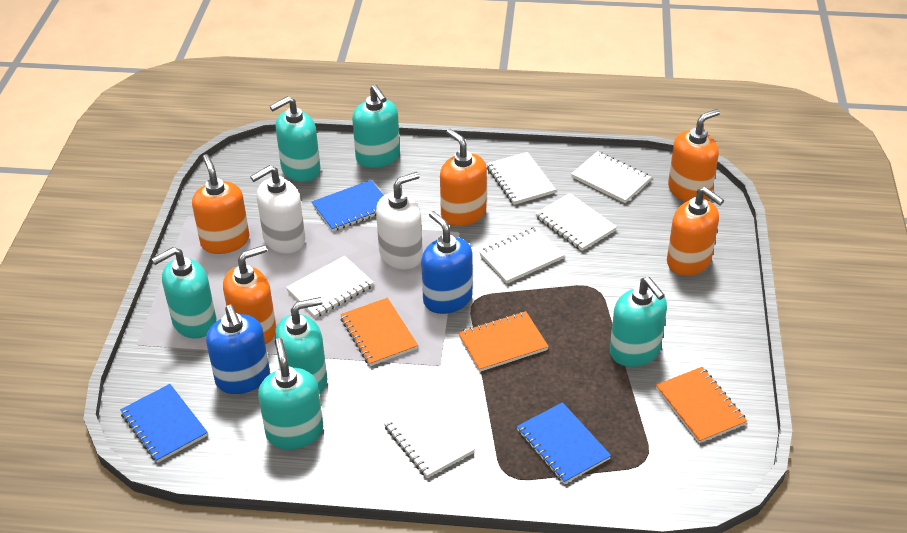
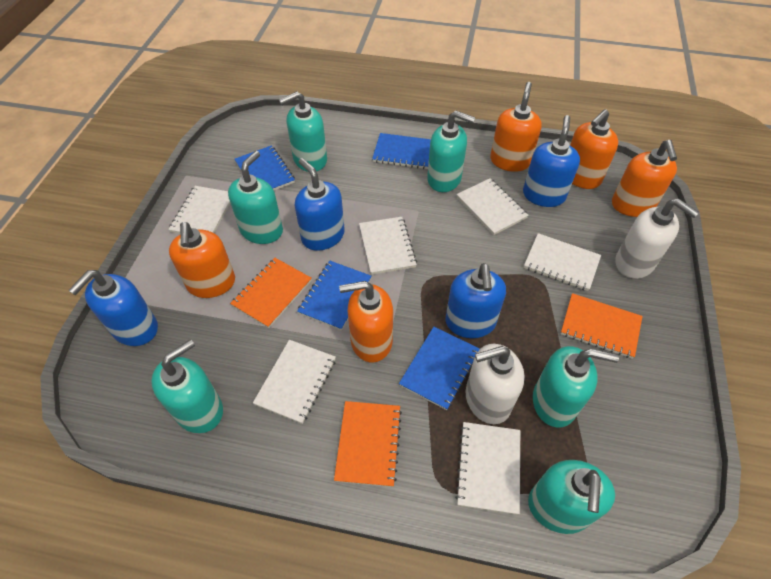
blue notebook: 3 -> 4
blue soap dispenser: 2 -> 4

